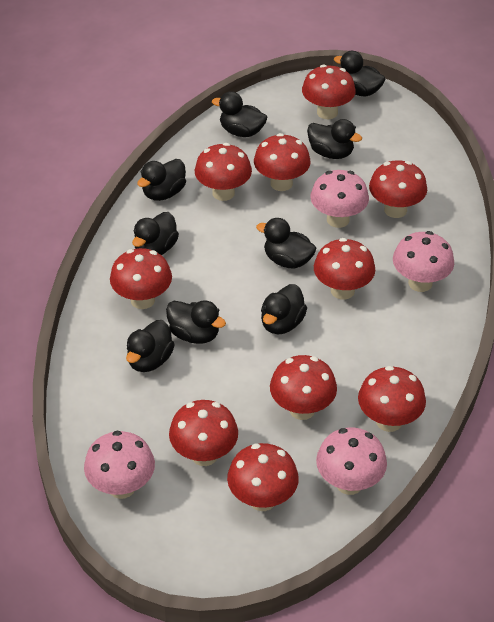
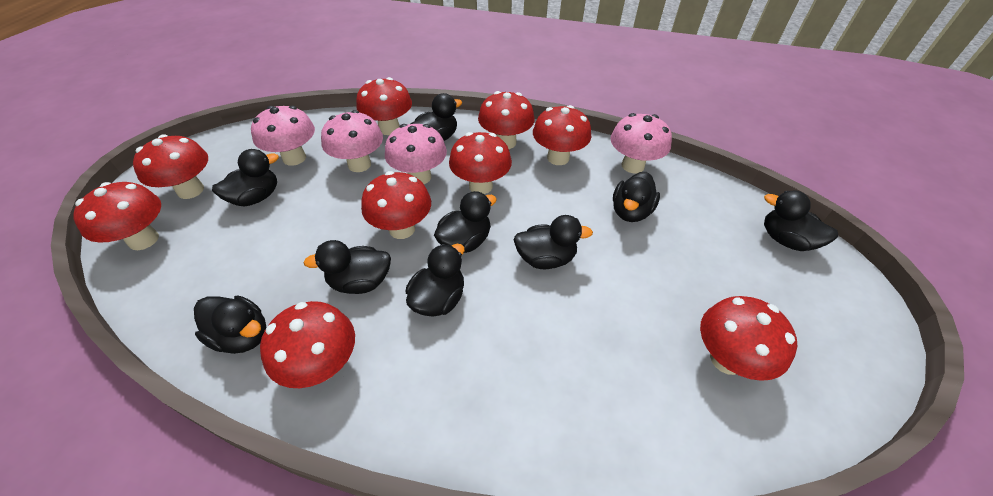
red mushroom: 10 -> 9

